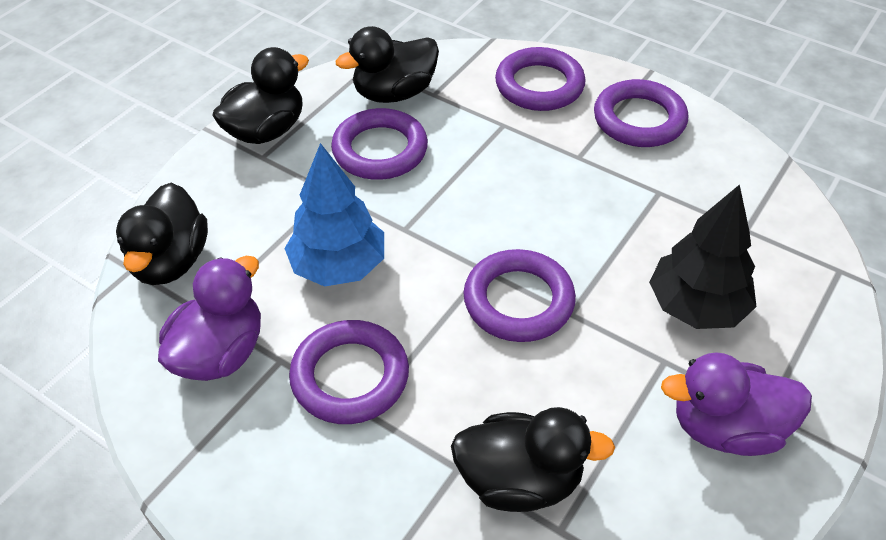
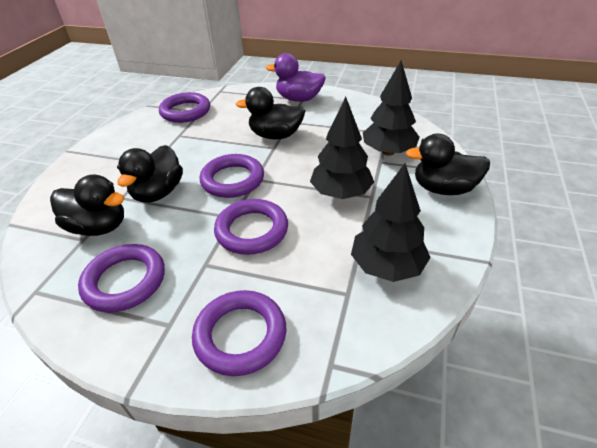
black tree: 1 -> 3
blue tree: 1 -> 0
purple duck: 2 -> 1

